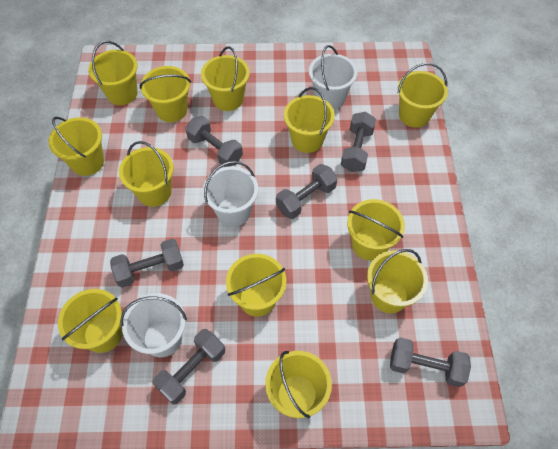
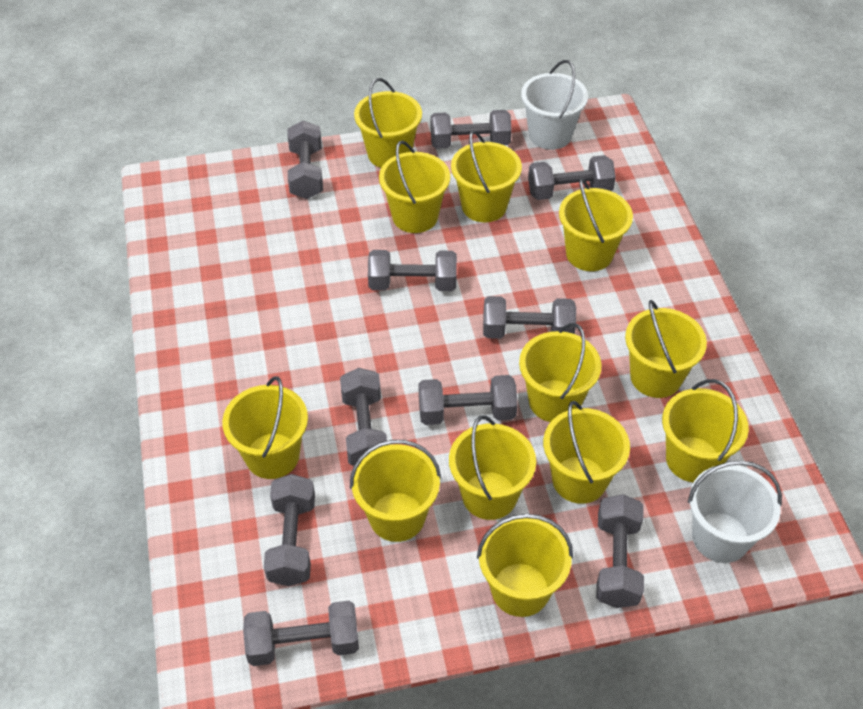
grey dumbbell: 6 -> 10
white bucket: 3 -> 2

